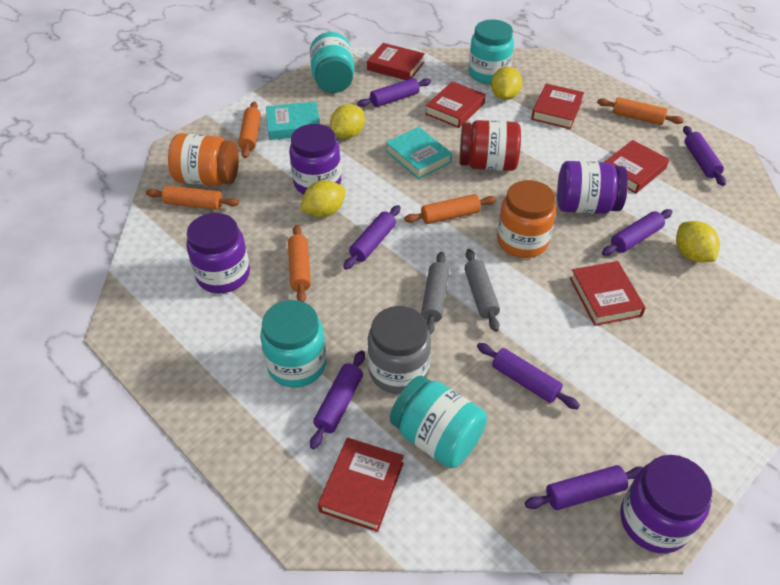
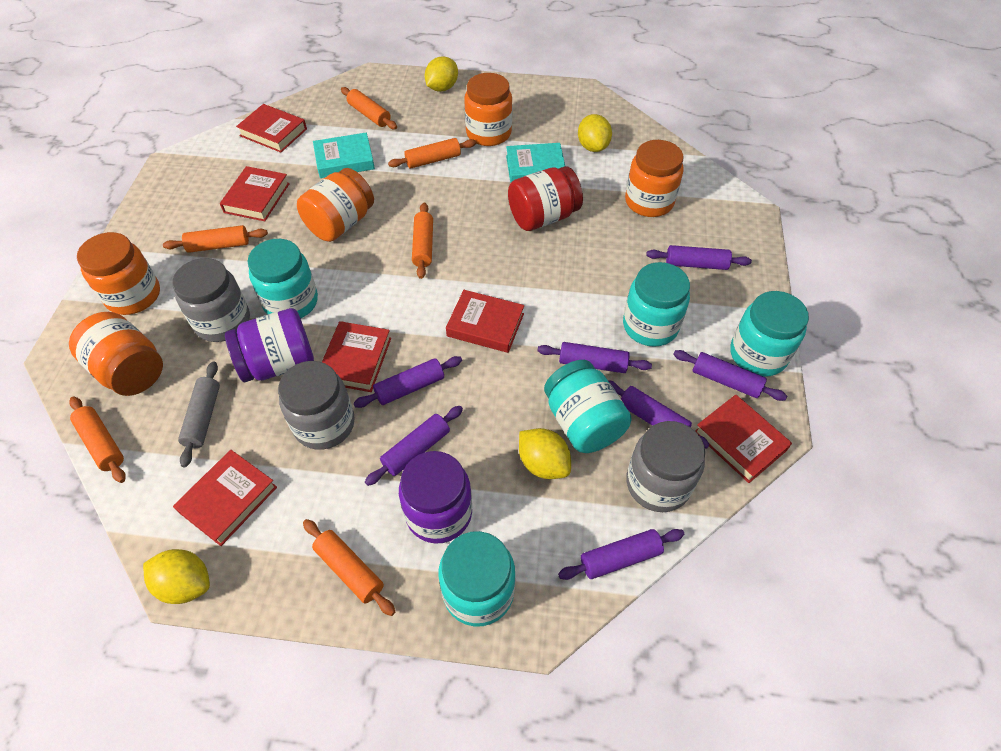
grey jar: 1 -> 3
grey rolling pin: 2 -> 1
orange jar: 2 -> 5
orange rolling pin: 5 -> 6
purple jar: 4 -> 2
turquoise jar: 4 -> 5

